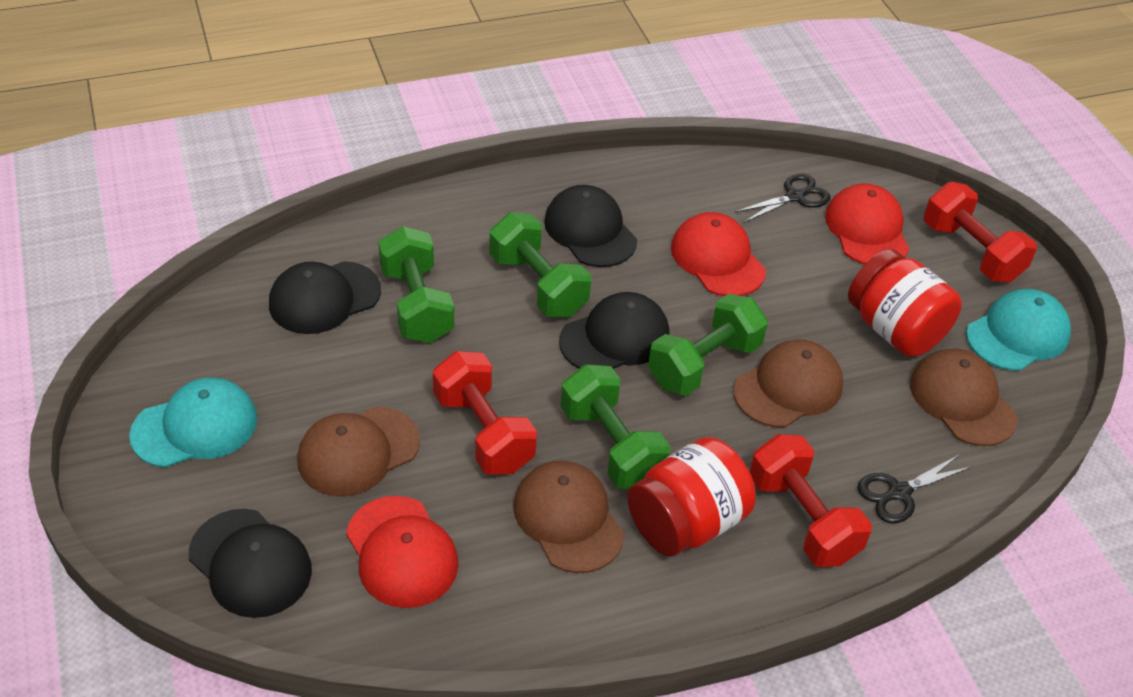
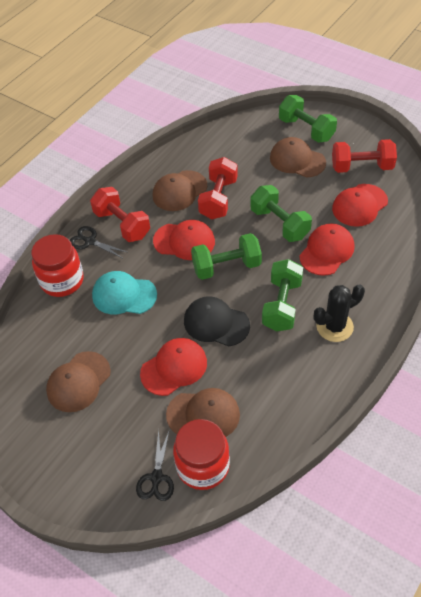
black cactus: 0 -> 1
black cap: 4 -> 1
red cap: 3 -> 4
turquoise cap: 2 -> 1

